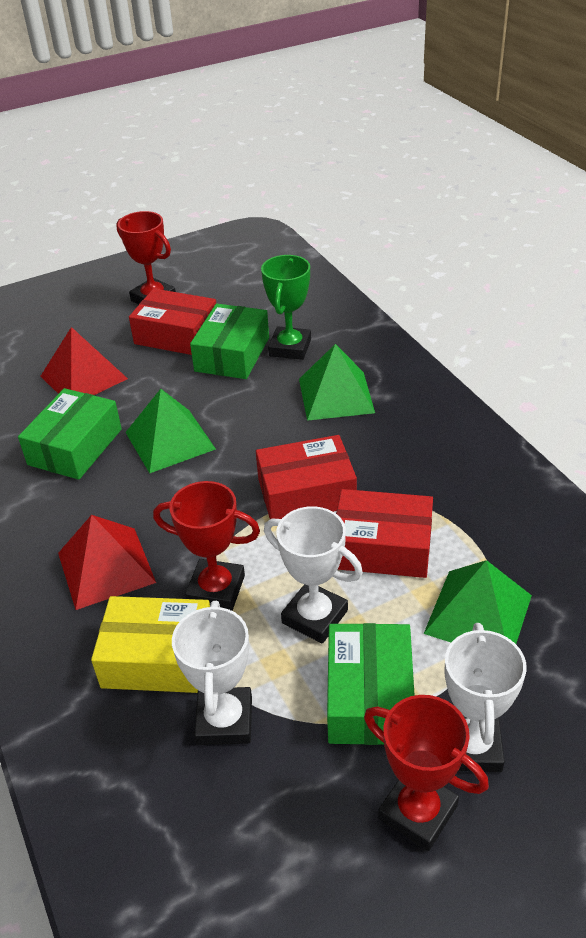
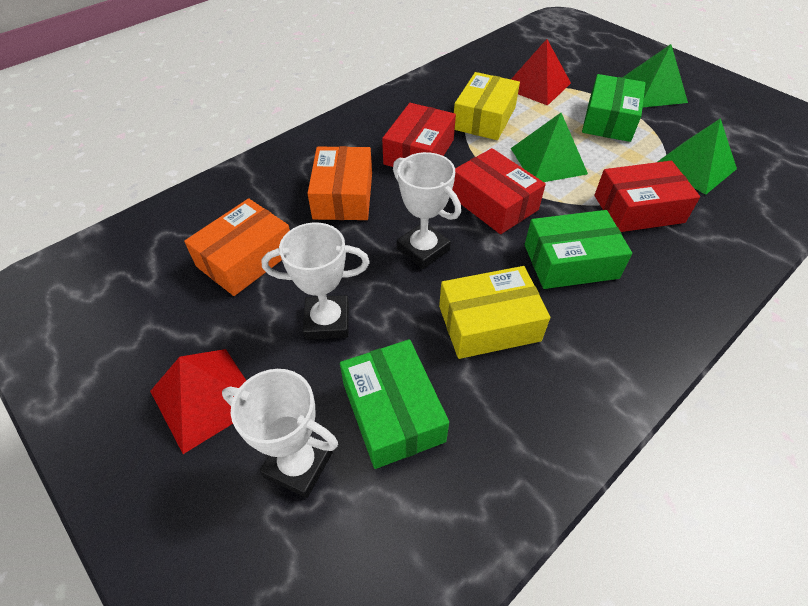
green trophy: 1 -> 0
orange box: 0 -> 2
red trophy: 3 -> 0
yellow box: 1 -> 2

